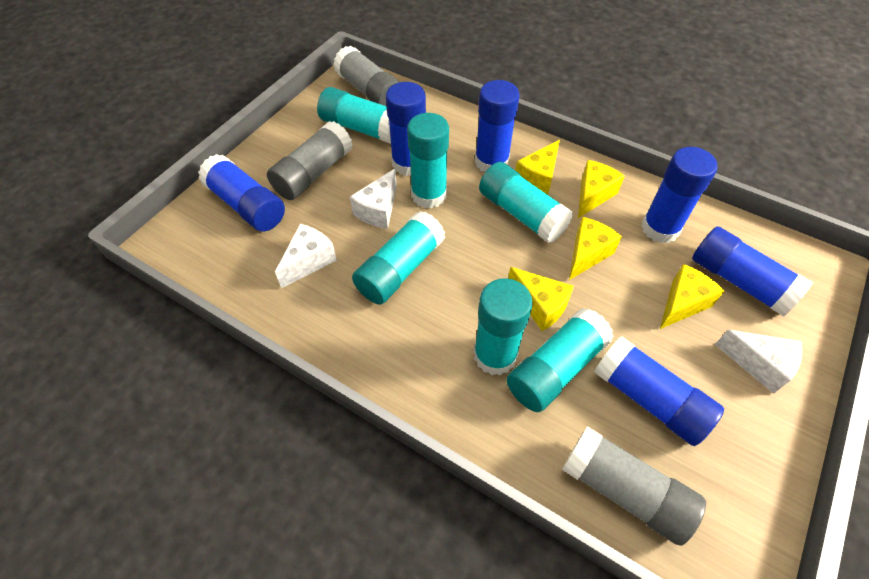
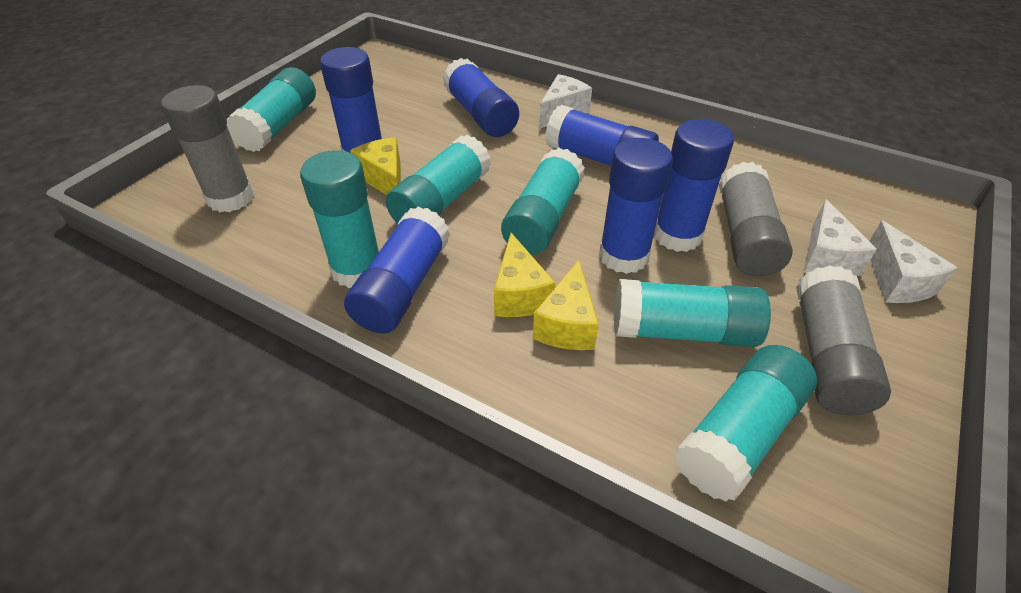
yellow cheese: 5 -> 3

